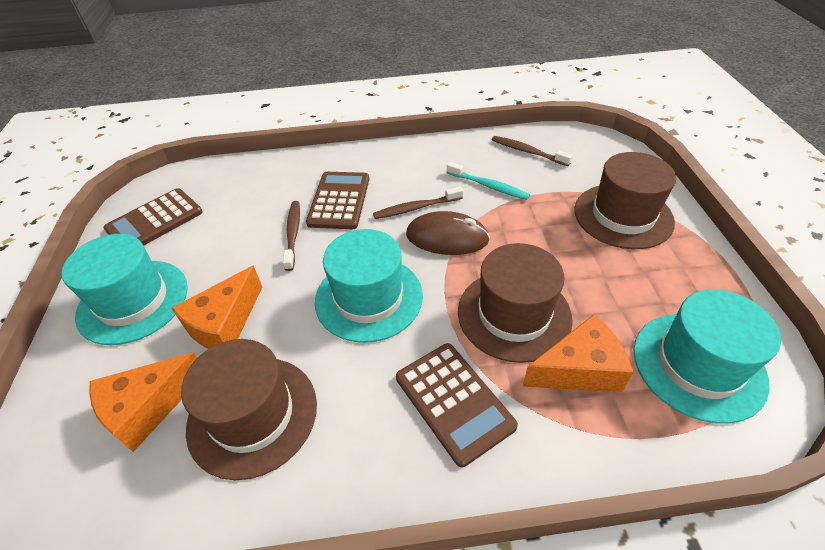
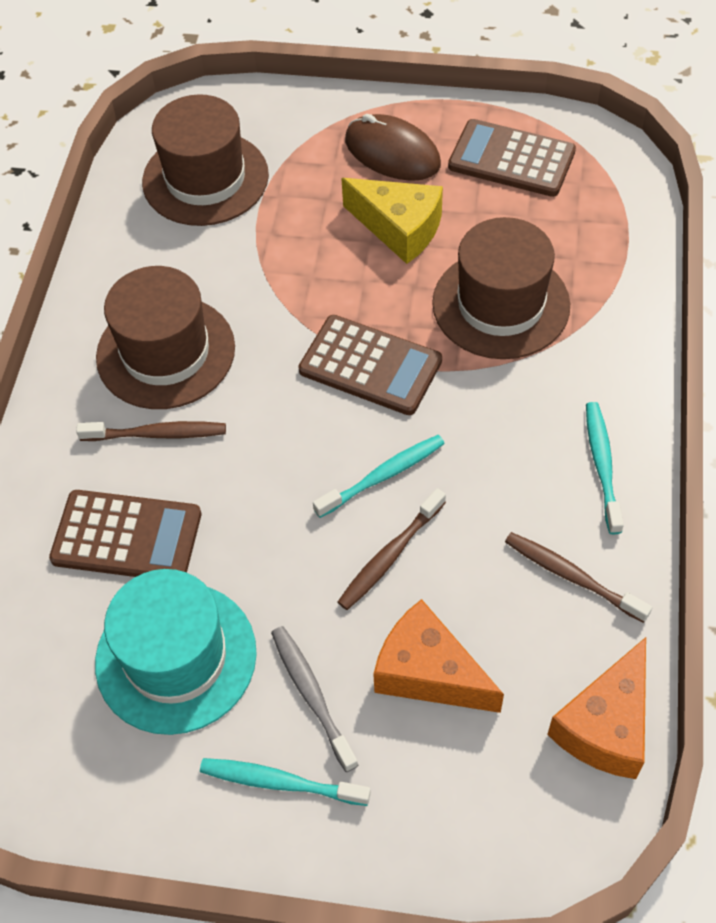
grey toothbrush: 0 -> 1
orange cheese: 3 -> 2
turquoise hat: 3 -> 1
turquoise toothbrush: 1 -> 3
yellow cheese: 0 -> 1

